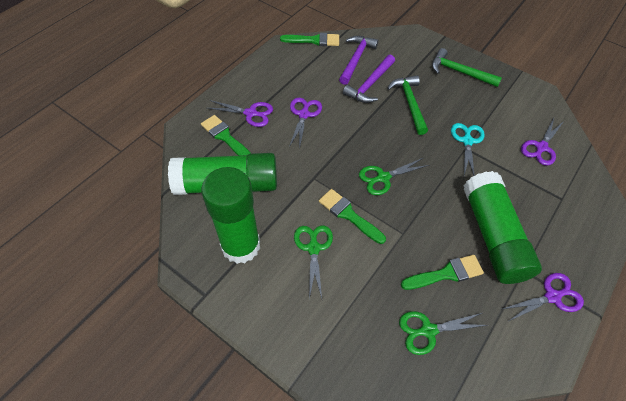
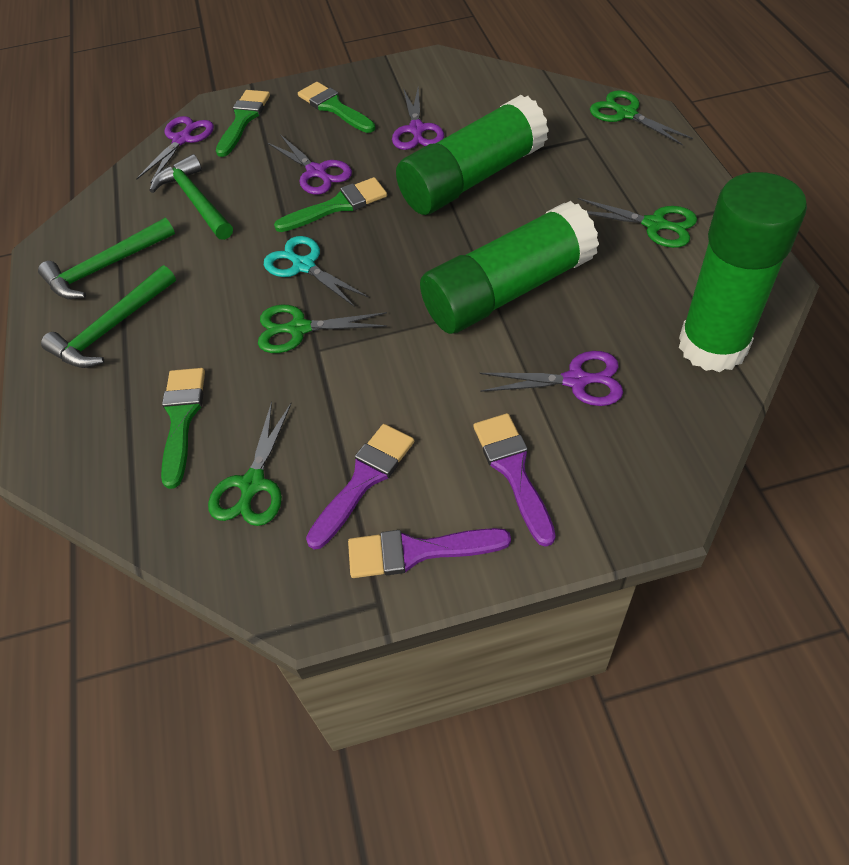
green hammer: 2 -> 3
green scissors: 3 -> 4
purple brush: 0 -> 3
purple hammer: 2 -> 0

